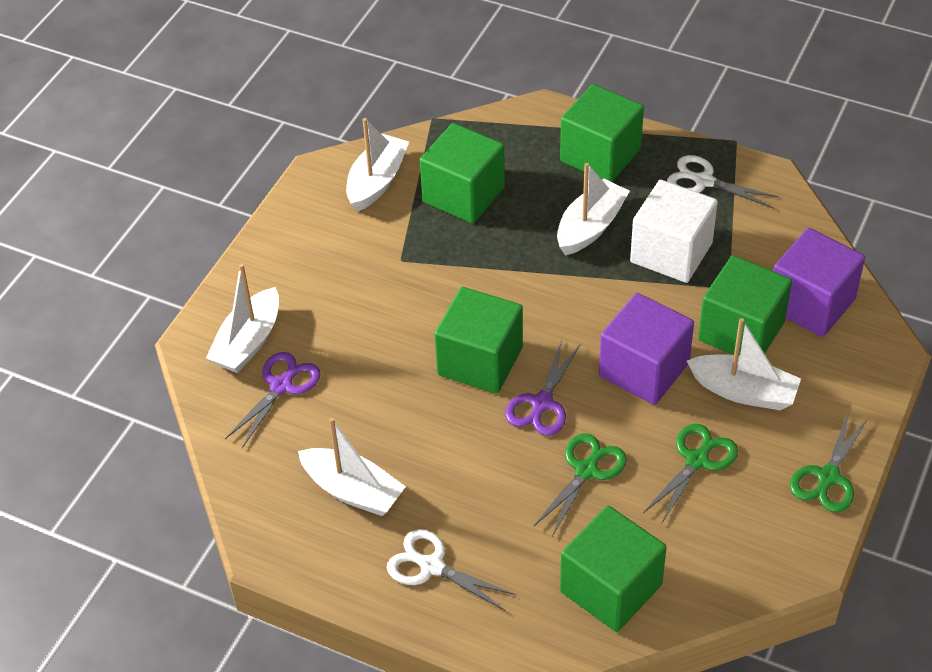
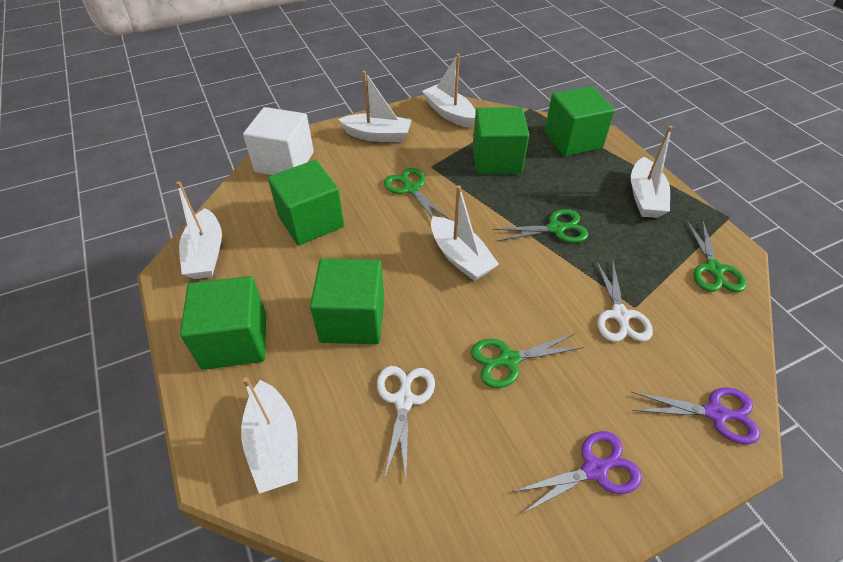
green scissors: 3 -> 4
purple cube: 2 -> 0
white boat: 5 -> 6

